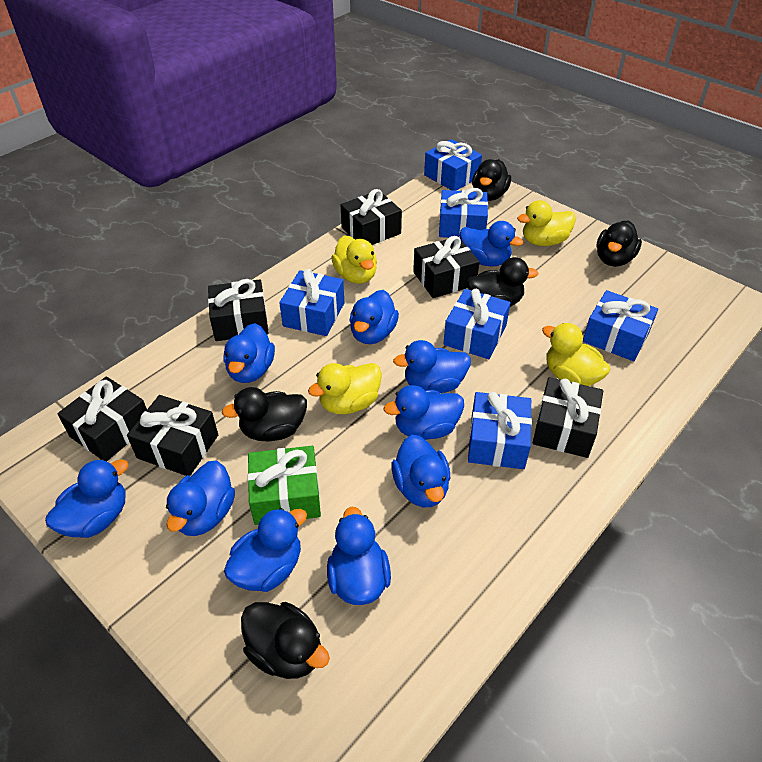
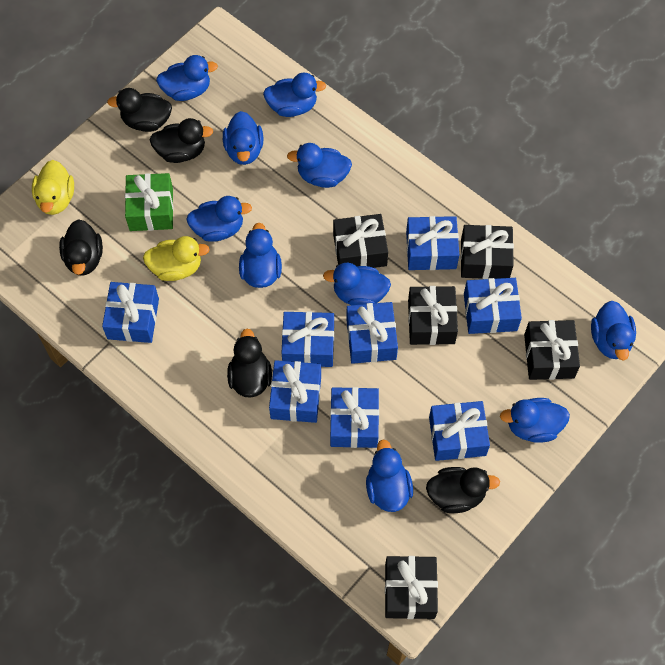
black gift: 6 -> 5
blue gift: 6 -> 8
yellow duck: 4 -> 2

